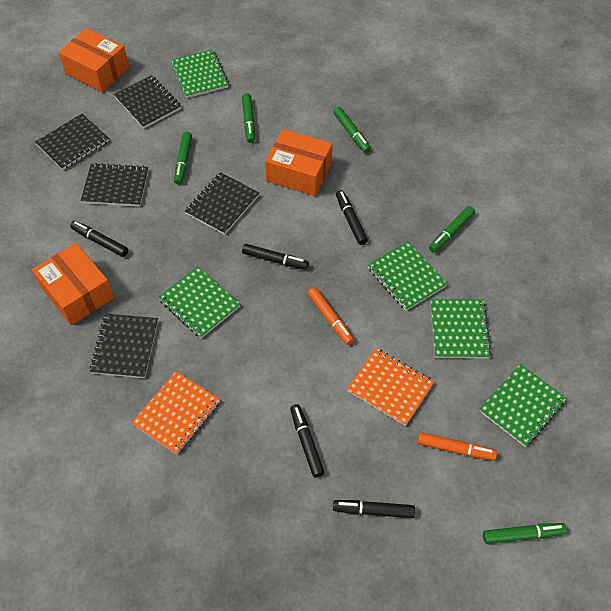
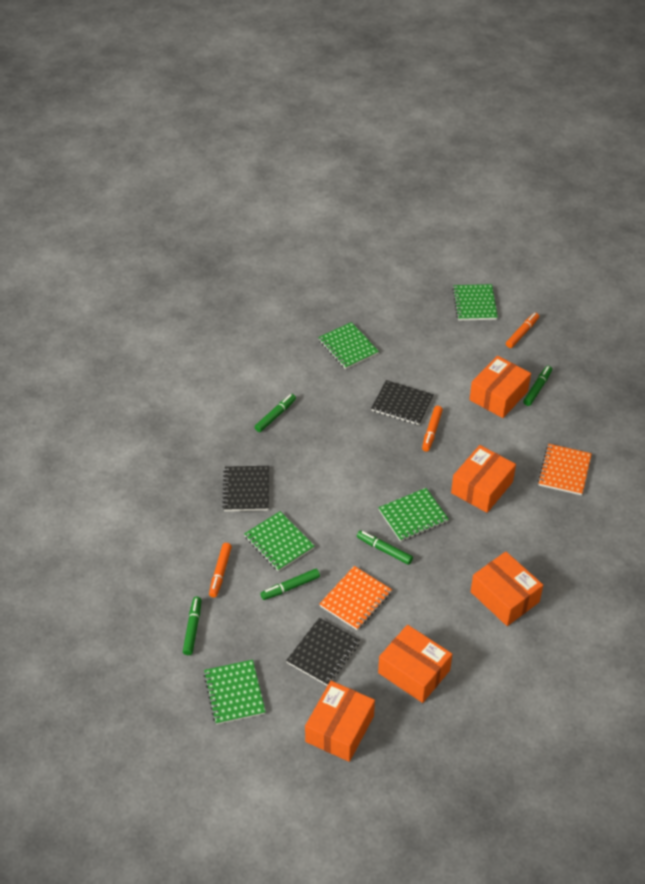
black marker: 5 -> 0
black notebook: 5 -> 3
orange box: 3 -> 5
orange marker: 2 -> 3

